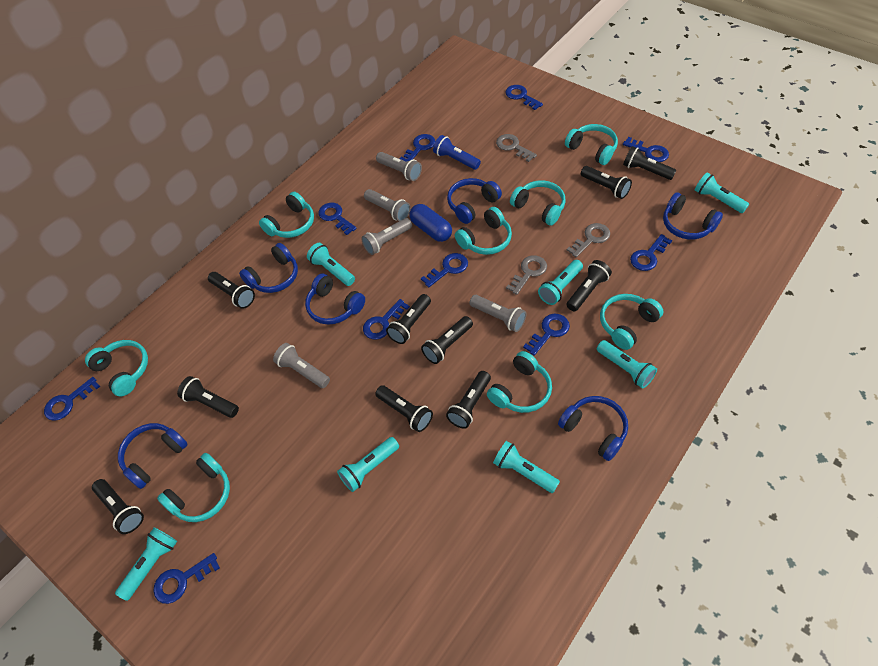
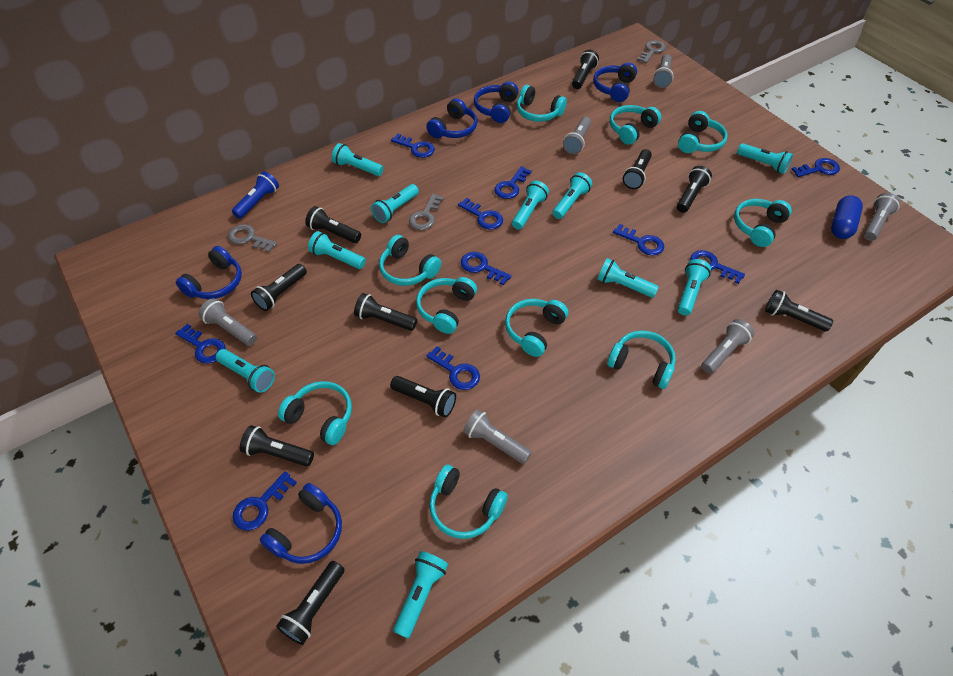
blue headphones: 6 -> 5
grey flashlight: 5 -> 6
turquoise flashlight: 7 -> 10
turquoise headphones: 8 -> 10

